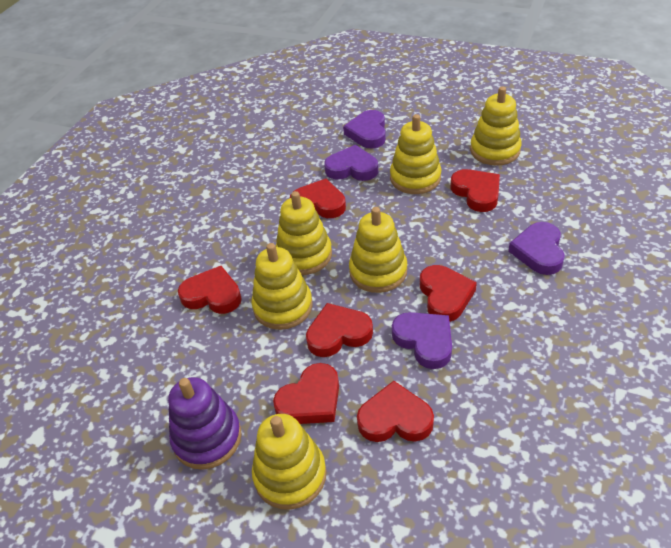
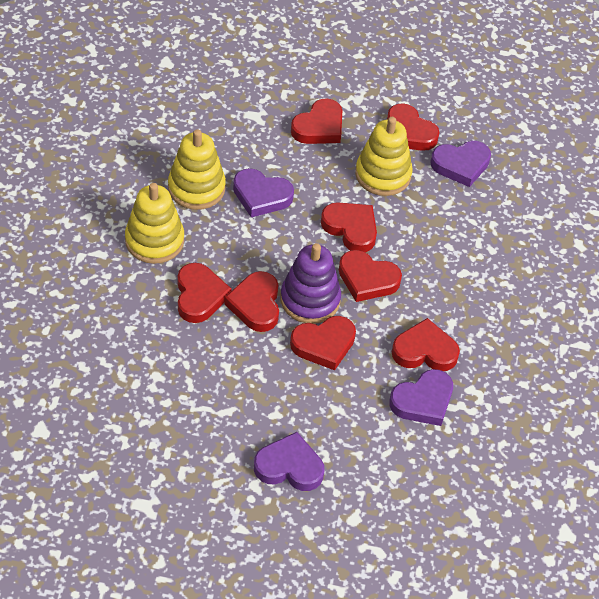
red heart: 7 -> 8
yellow stacking toy: 6 -> 3

